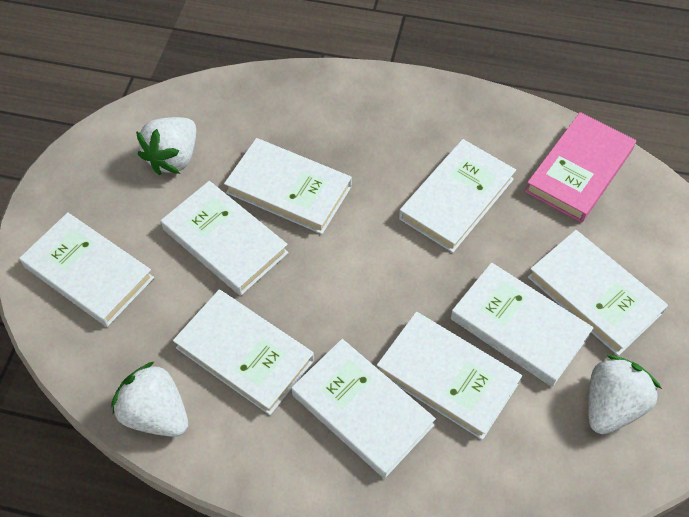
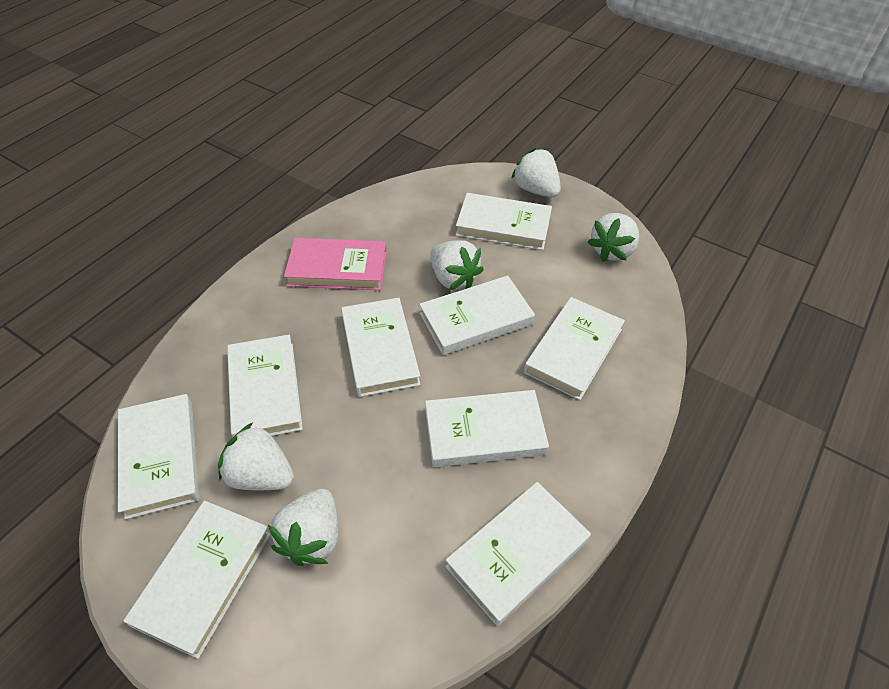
white strawberry: 3 -> 5

